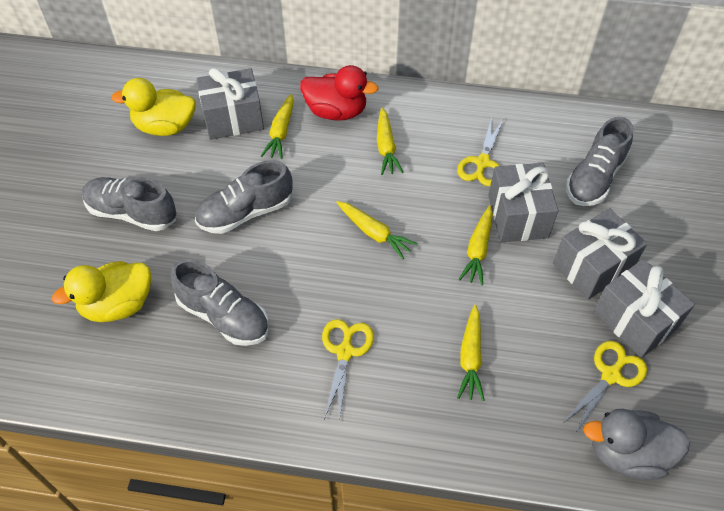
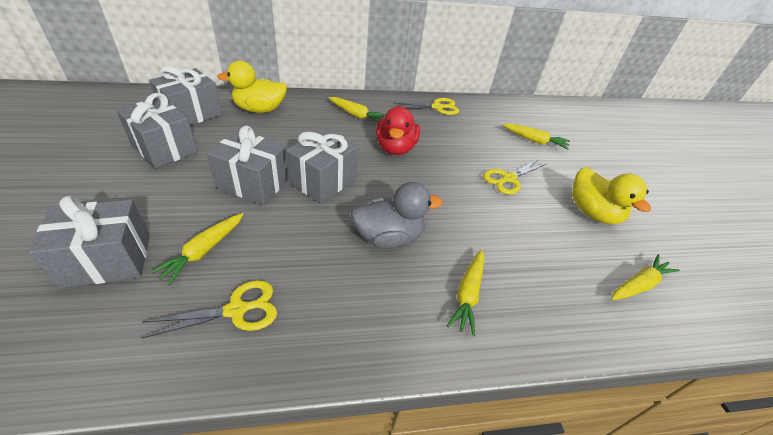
grey gift: 4 -> 5
grey shoe: 4 -> 0

